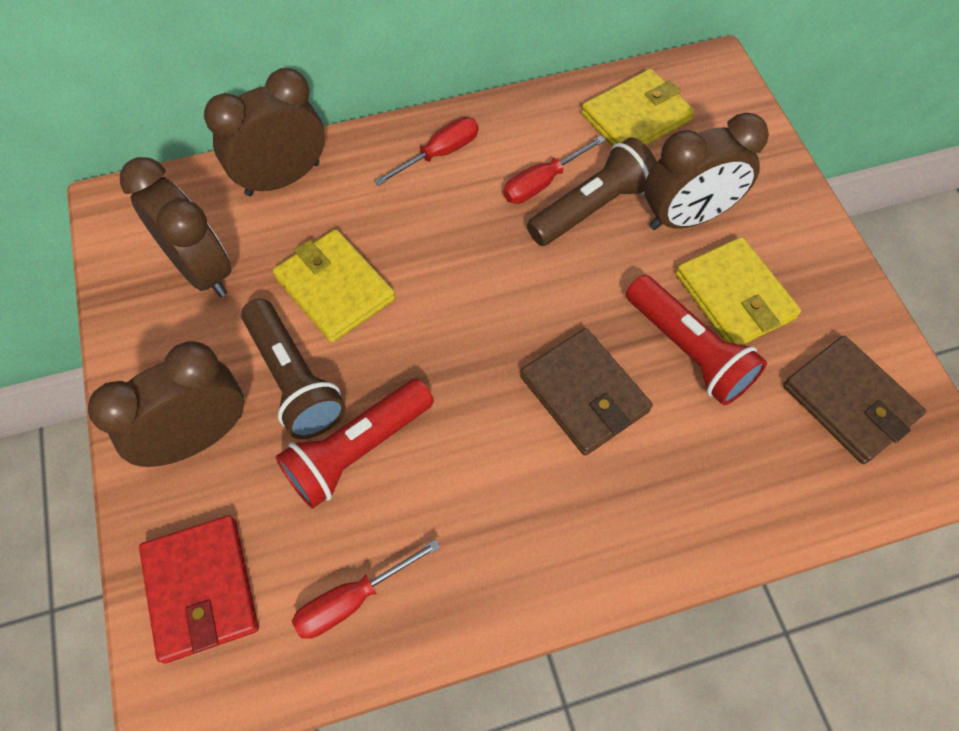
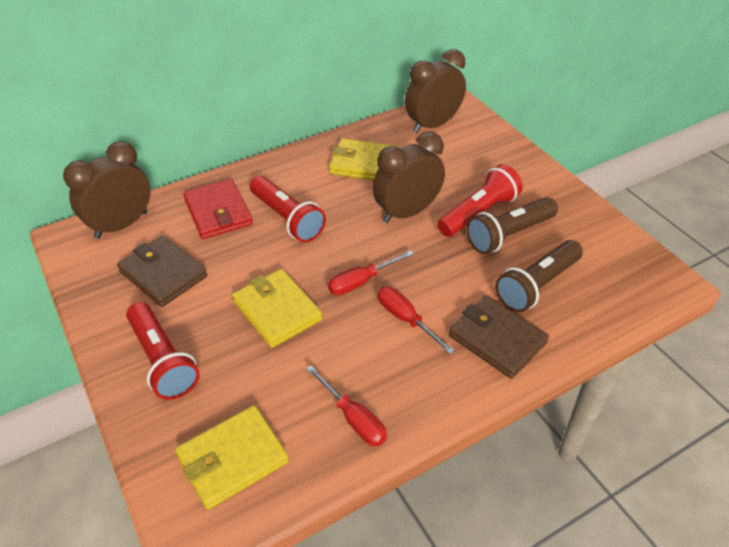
brown clock: 4 -> 3
red flashlight: 2 -> 3

